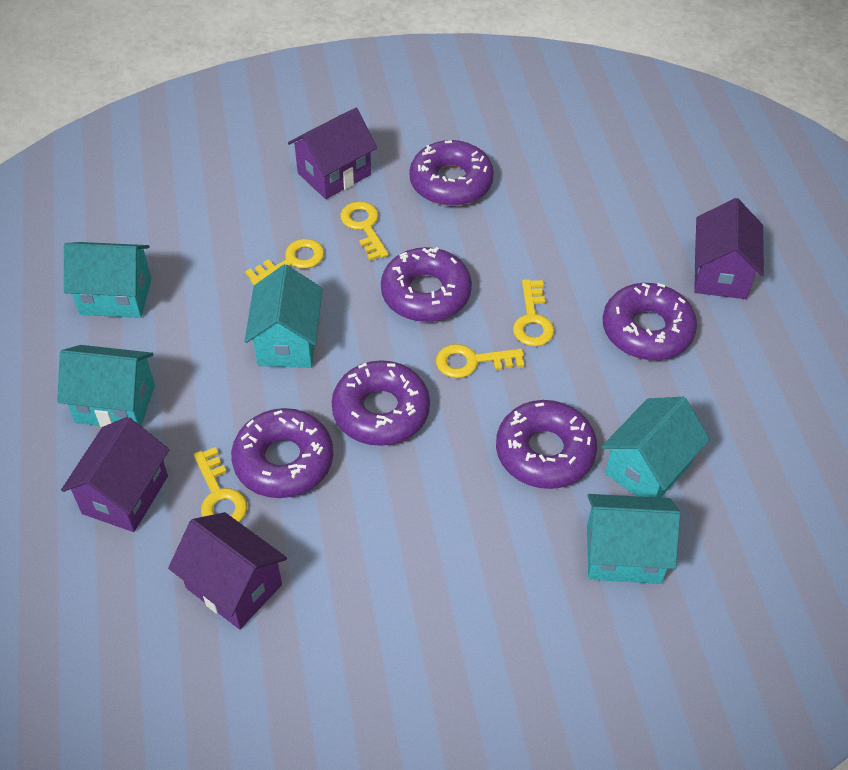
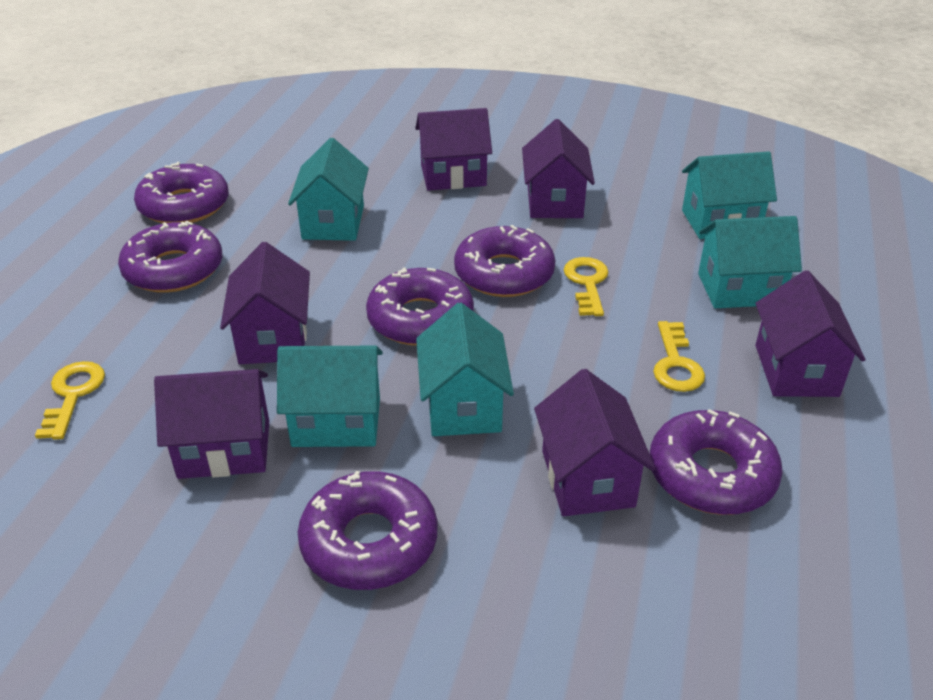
purple house: 4 -> 6
yellow key: 5 -> 3

